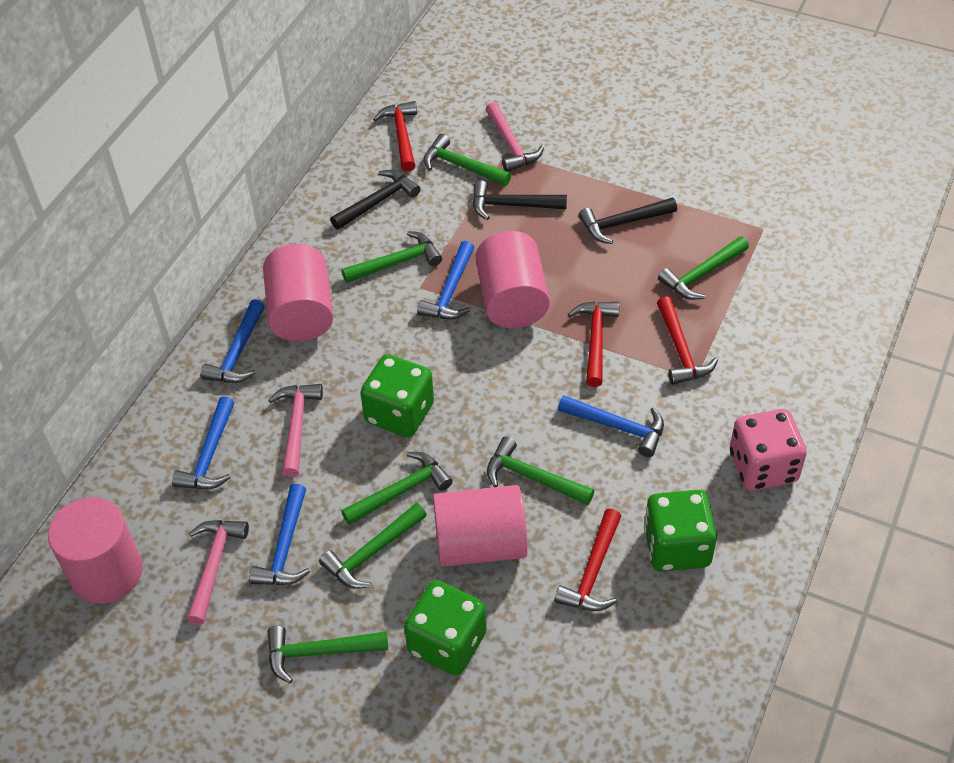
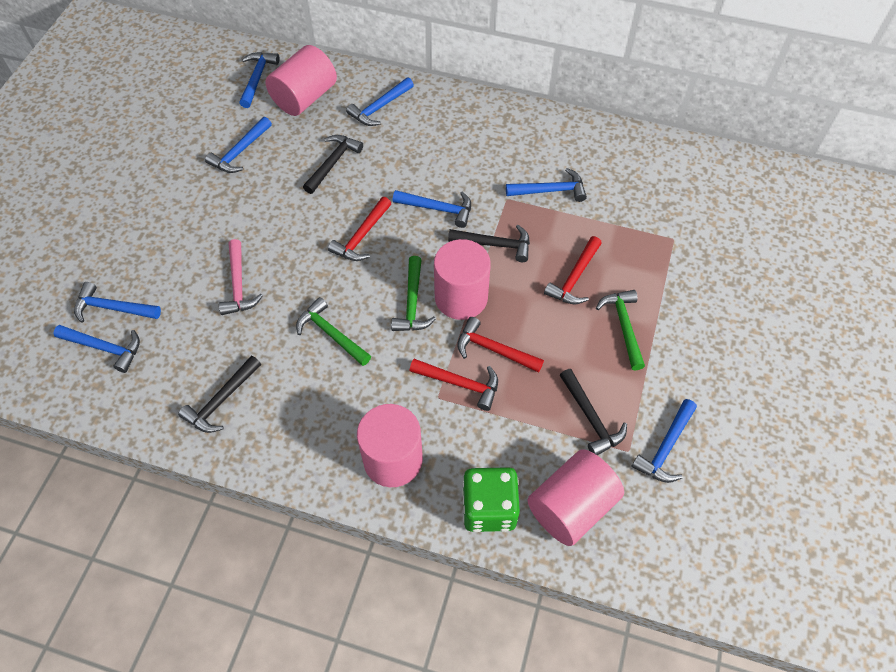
black hammer: 3 -> 4
blue hammer: 5 -> 8
green dice: 3 -> 1
green hammer: 7 -> 3
pink dice: 1 -> 0
pink hammer: 3 -> 1

